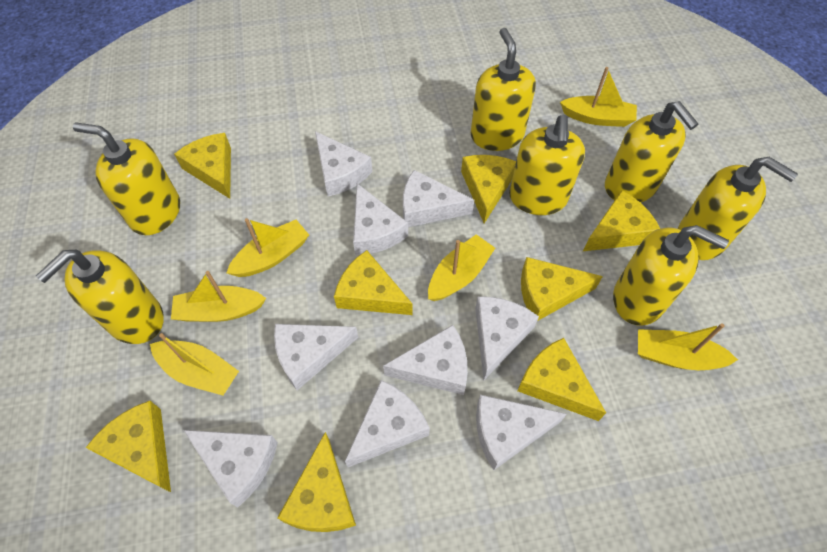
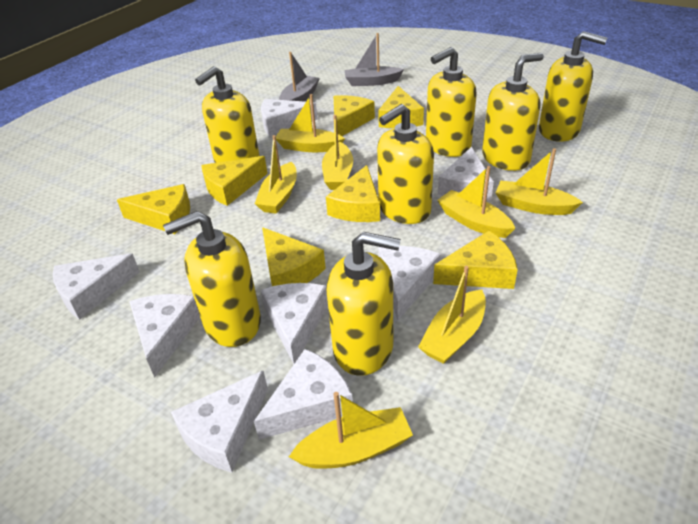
grey boat: 0 -> 2
white cheese: 9 -> 8
yellow boat: 6 -> 7
yellow cheese: 8 -> 7

